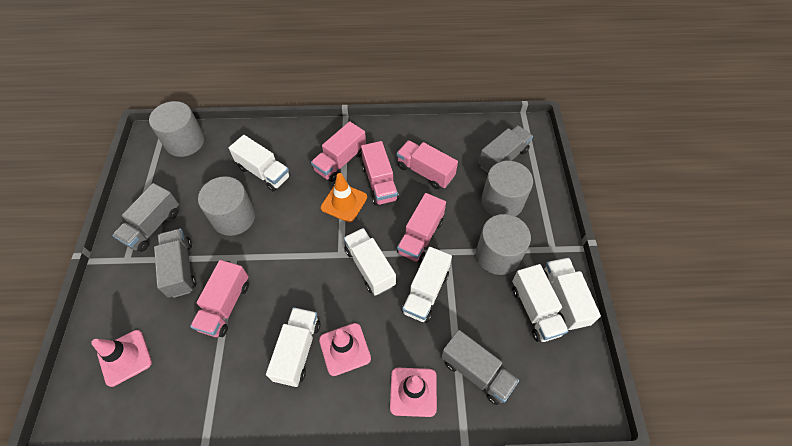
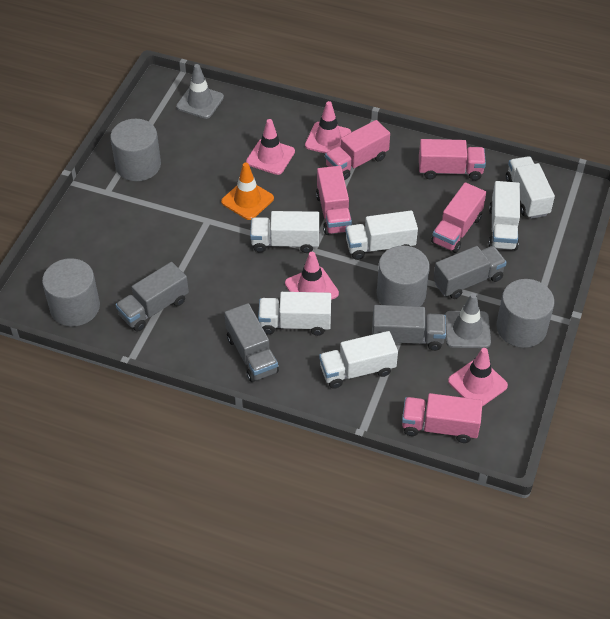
grey traffic cone: 0 -> 2
pink traffic cone: 3 -> 4

